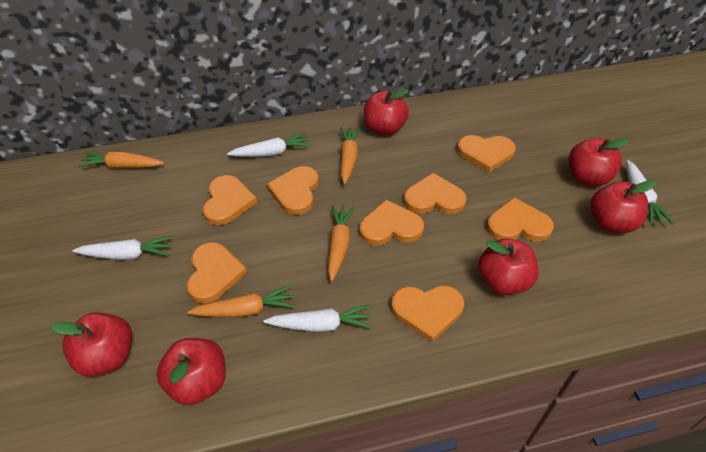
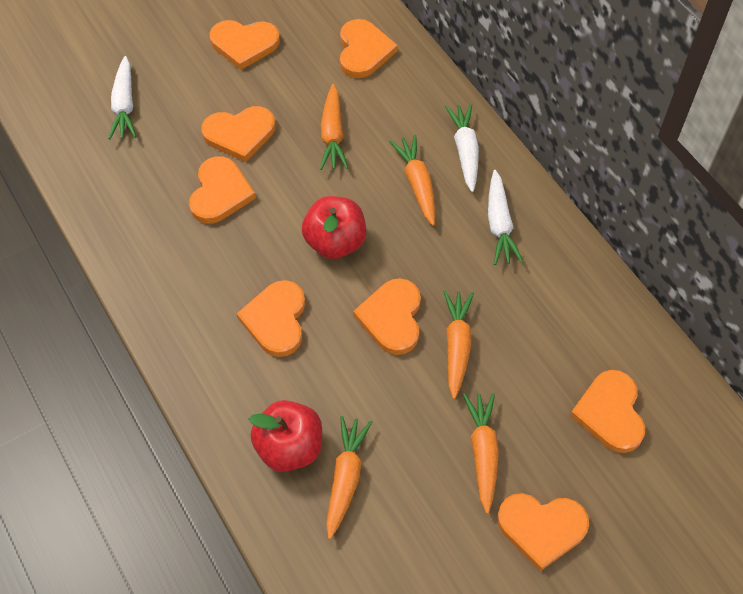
orange carrot: 4 -> 5
red apple: 6 -> 2
white carrot: 4 -> 3

